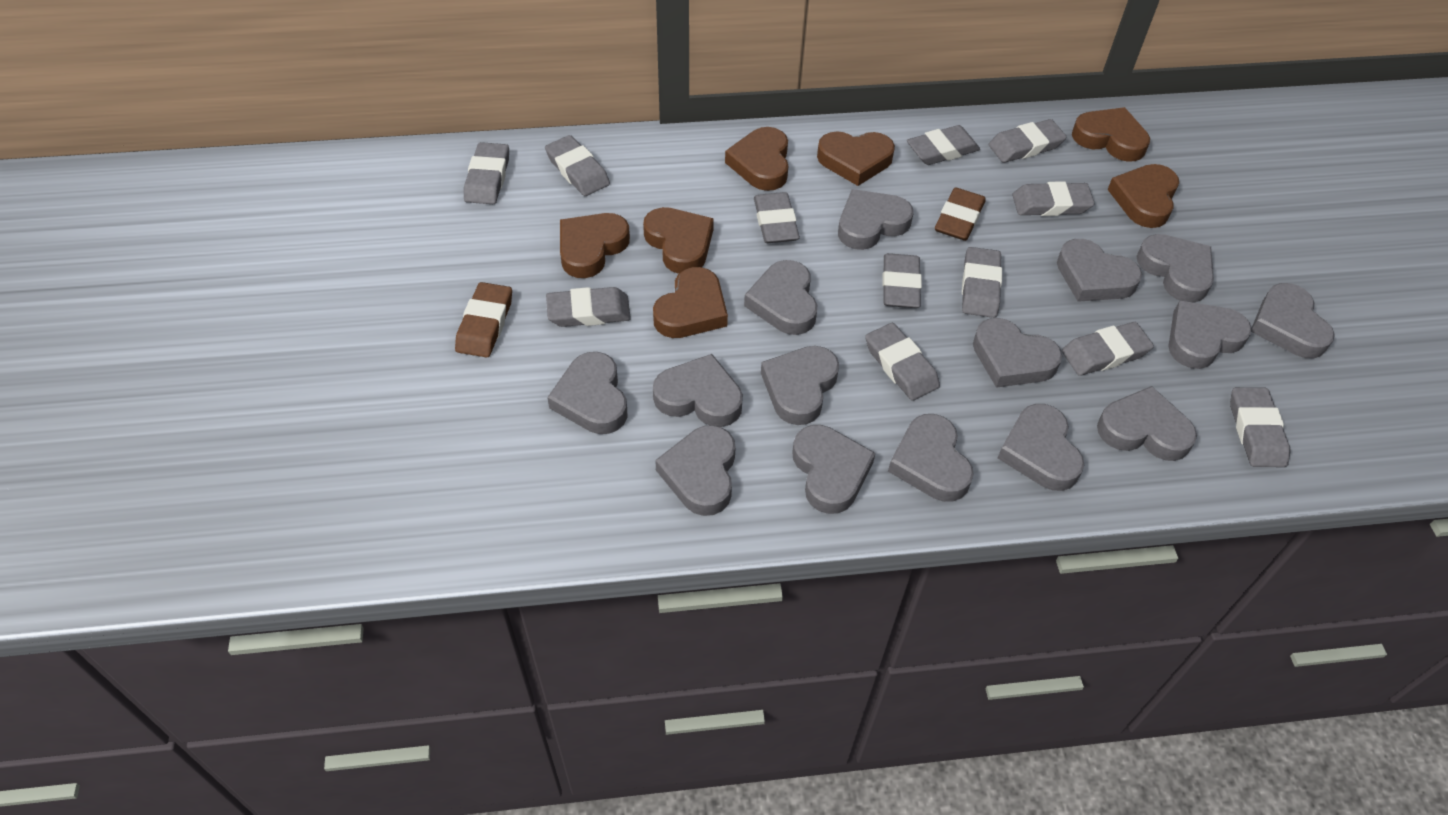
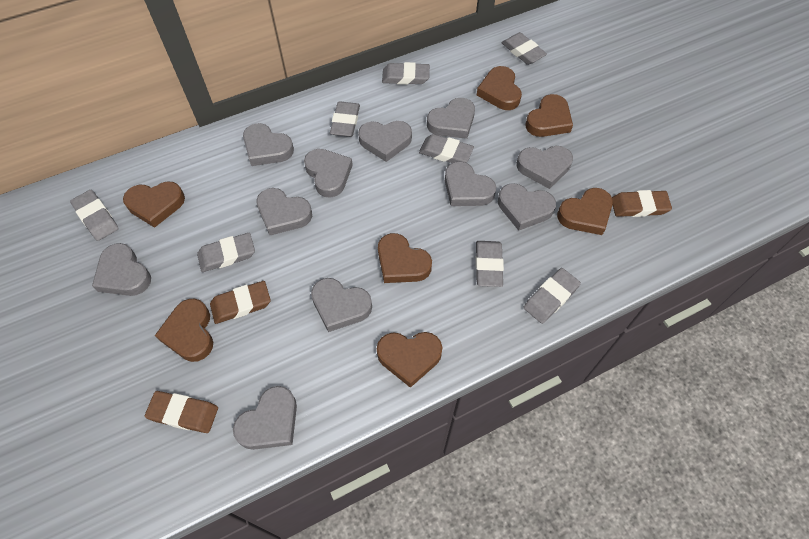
brown eraser: 2 -> 3
grey eraser: 12 -> 8
grey heart: 15 -> 11

